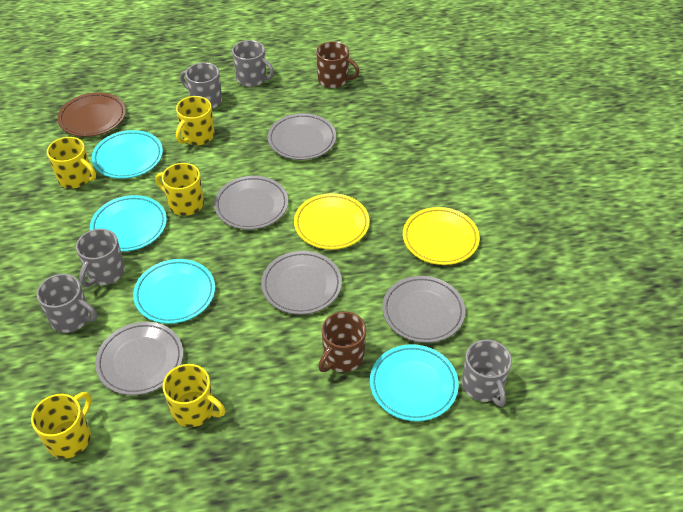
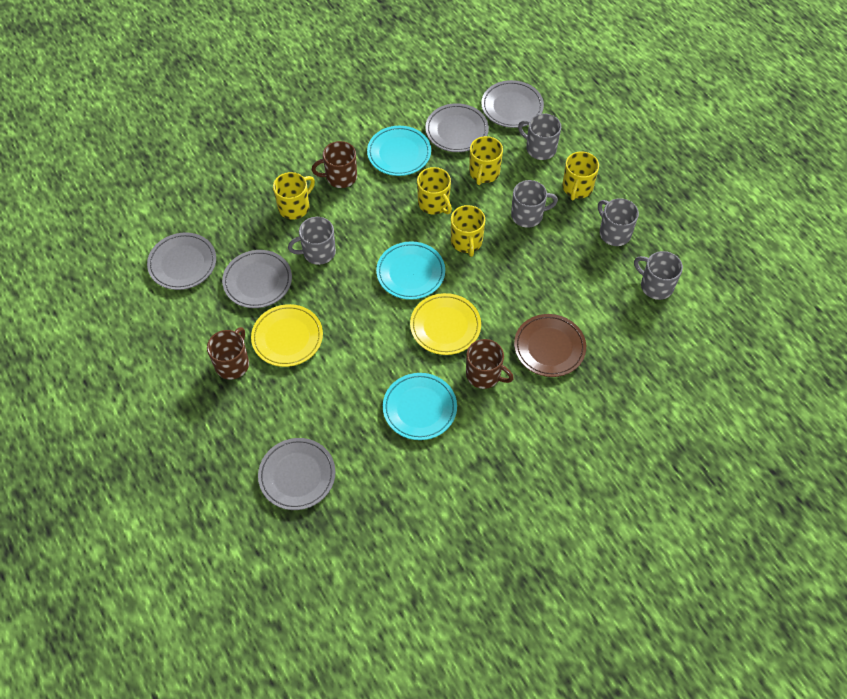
brown mug: 2 -> 3
turquoise plate: 4 -> 3

